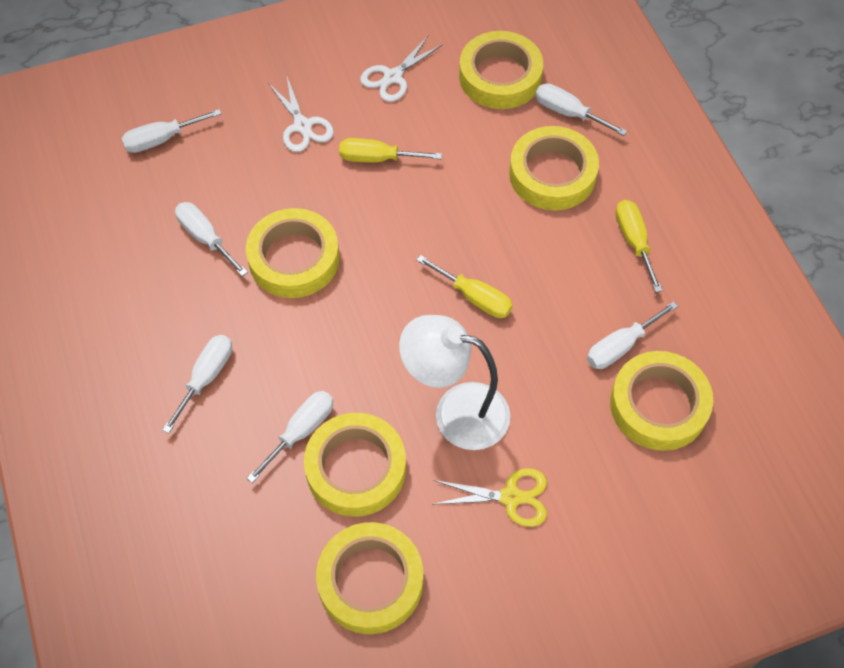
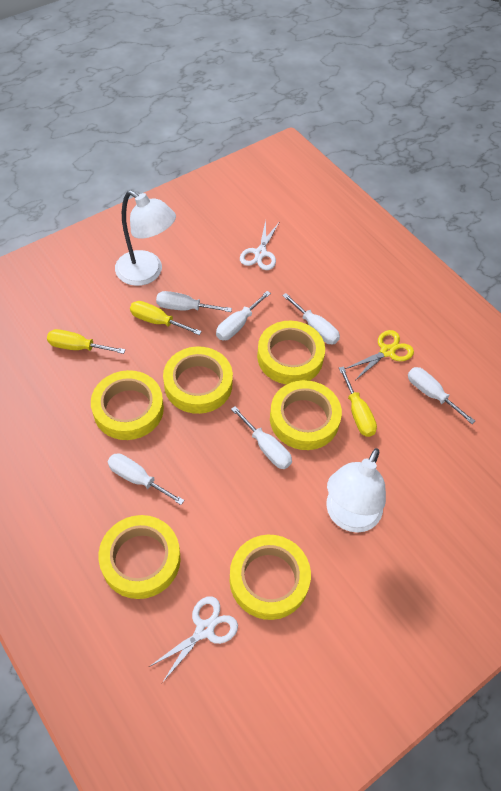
white lamp: 1 -> 2

